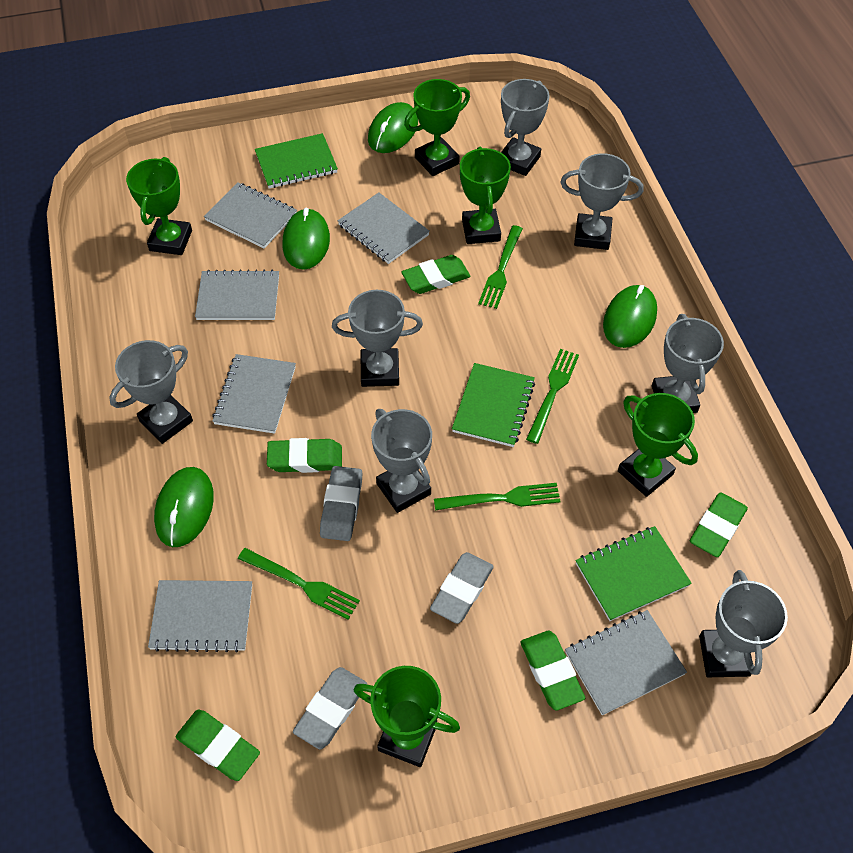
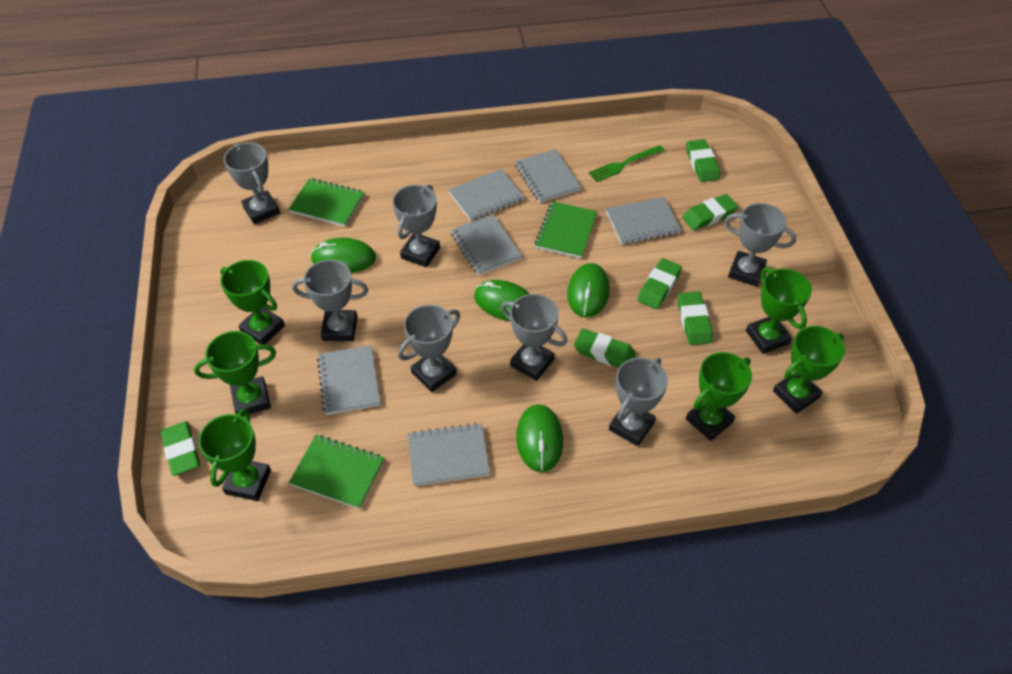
green eraser: 5 -> 6
green fork: 4 -> 1
green trophy: 5 -> 6
grey eraser: 3 -> 0

